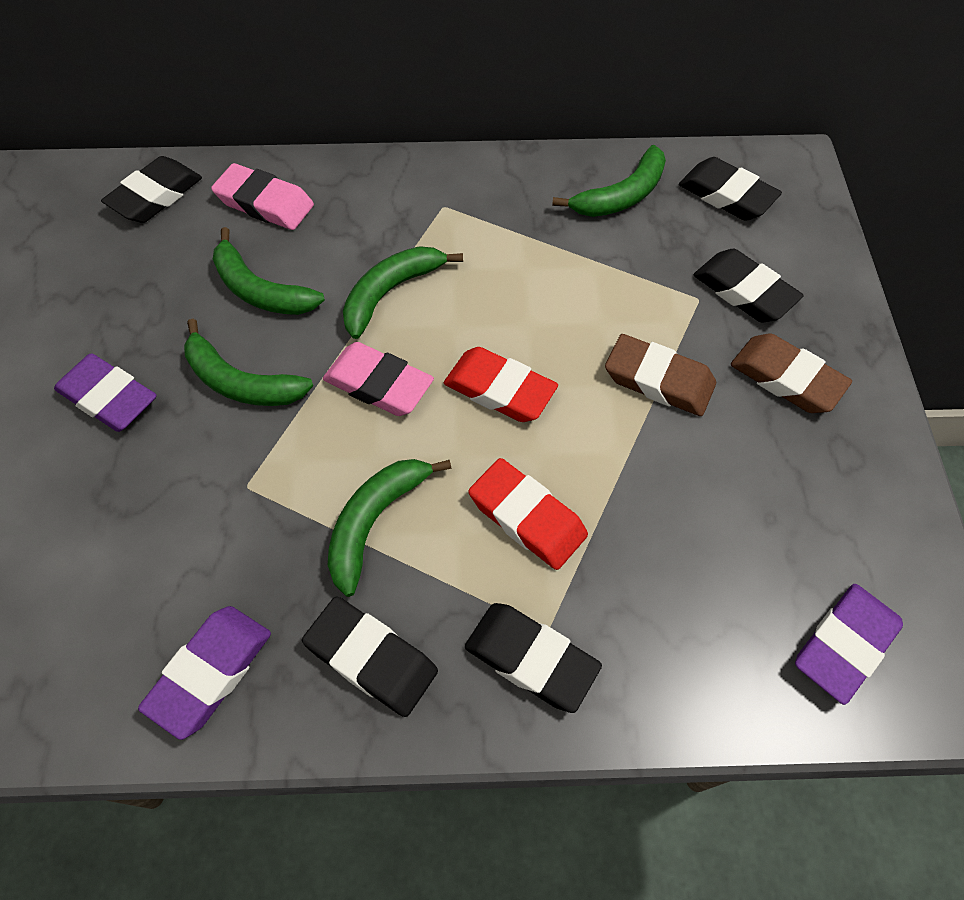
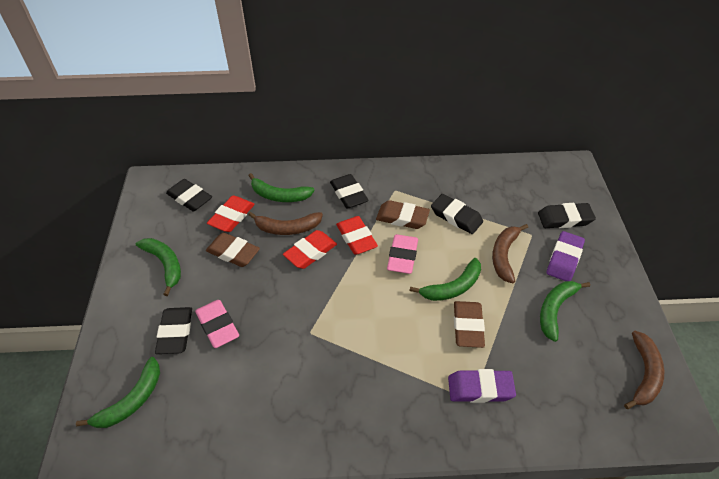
brown banana: 0 -> 3
brown eraser: 2 -> 3
purple eraser: 3 -> 2
red eraser: 2 -> 3

